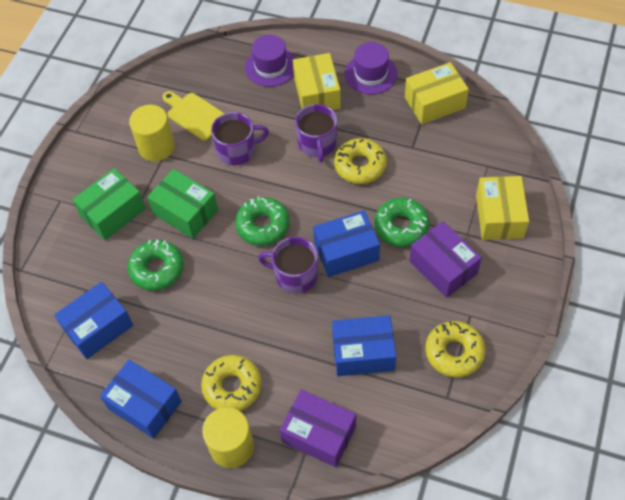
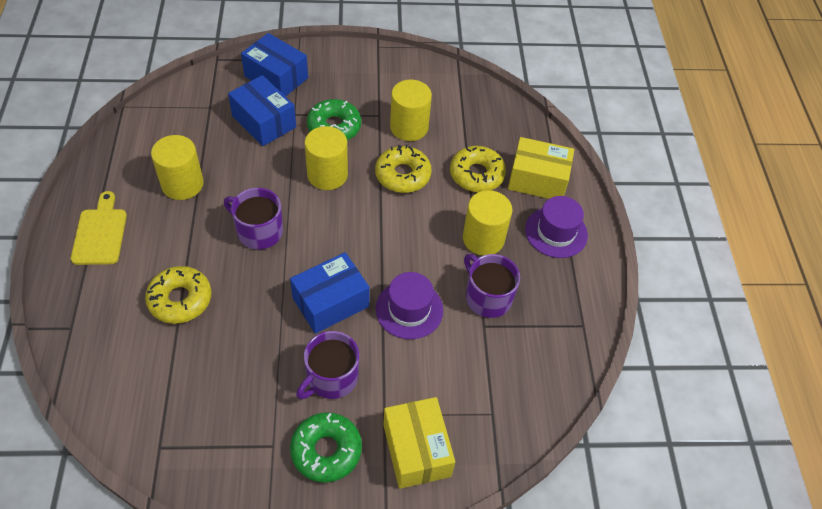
blue box: 4 -> 3
green box: 2 -> 0
green donut: 3 -> 2
purple box: 2 -> 0
yellow box: 3 -> 2
yellow cylinder: 2 -> 4

